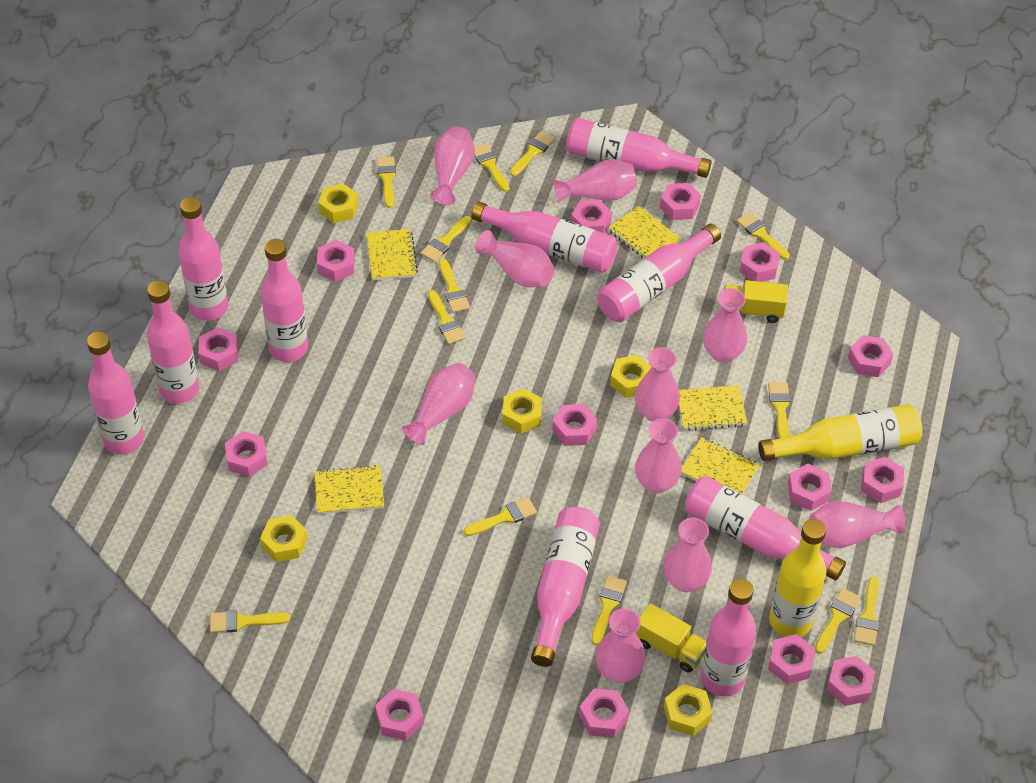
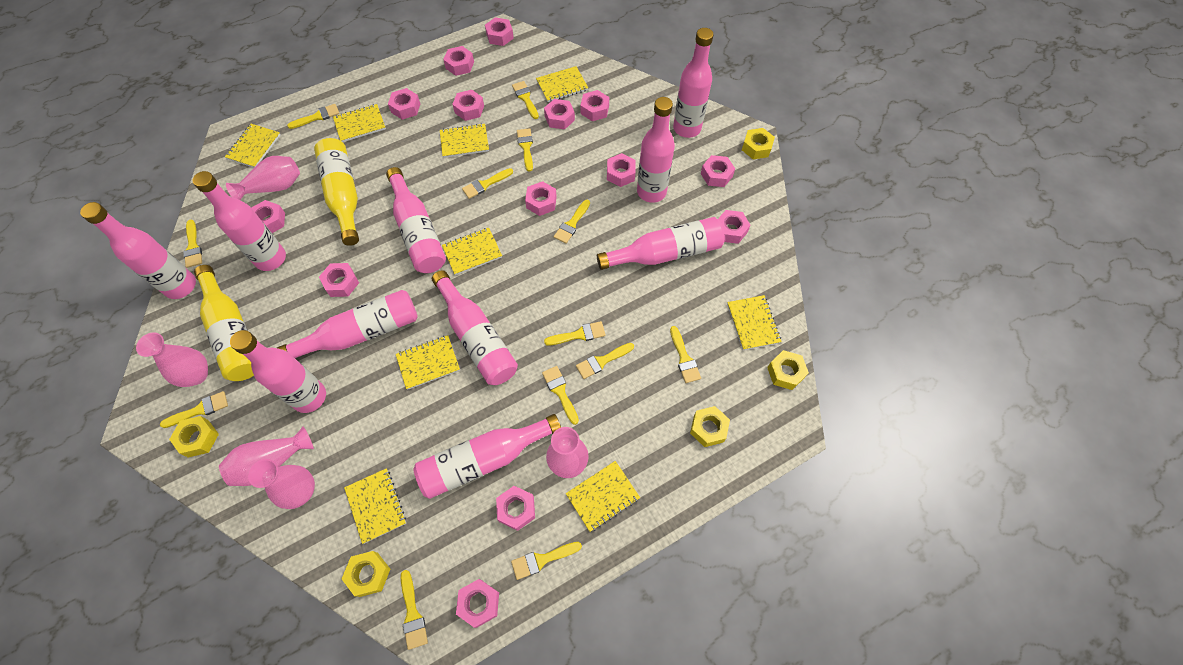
pink vase: 10 -> 5
yellow notebook: 5 -> 9
yellow truck: 2 -> 0

